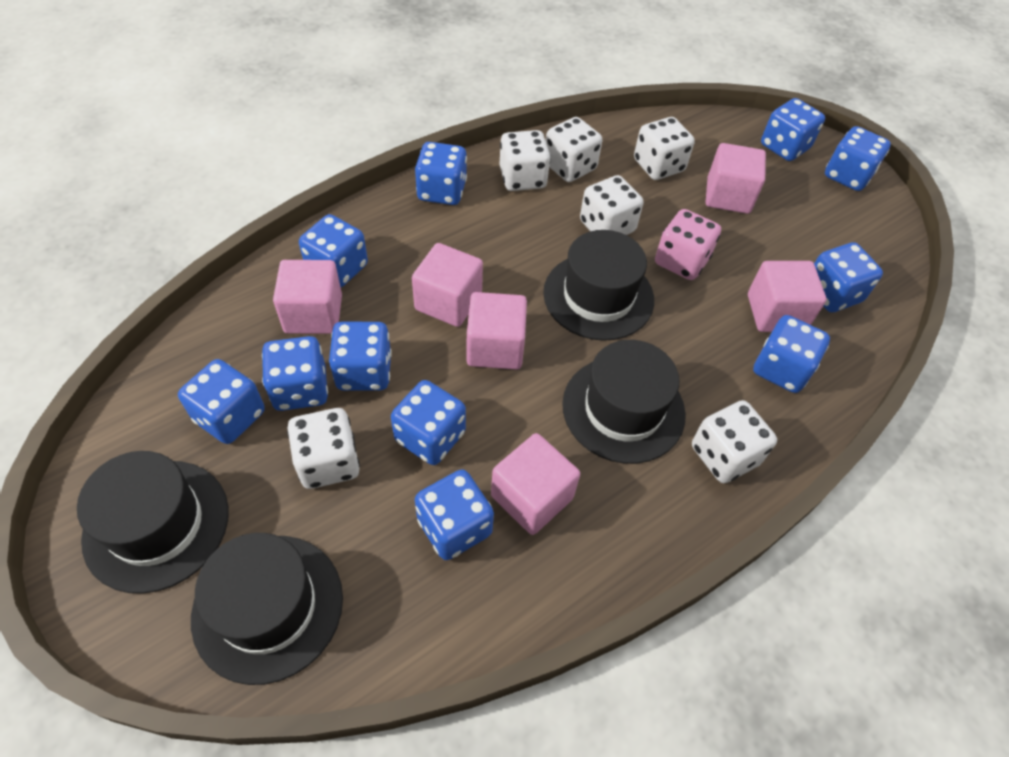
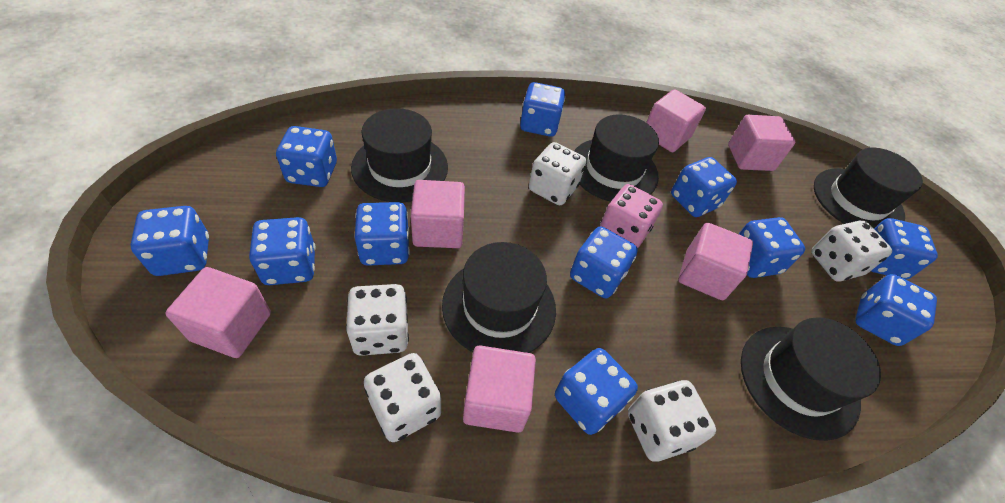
black hat: 4 -> 5
white dice: 6 -> 5

